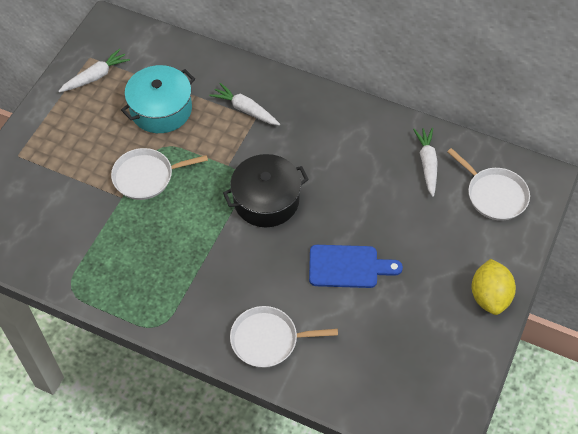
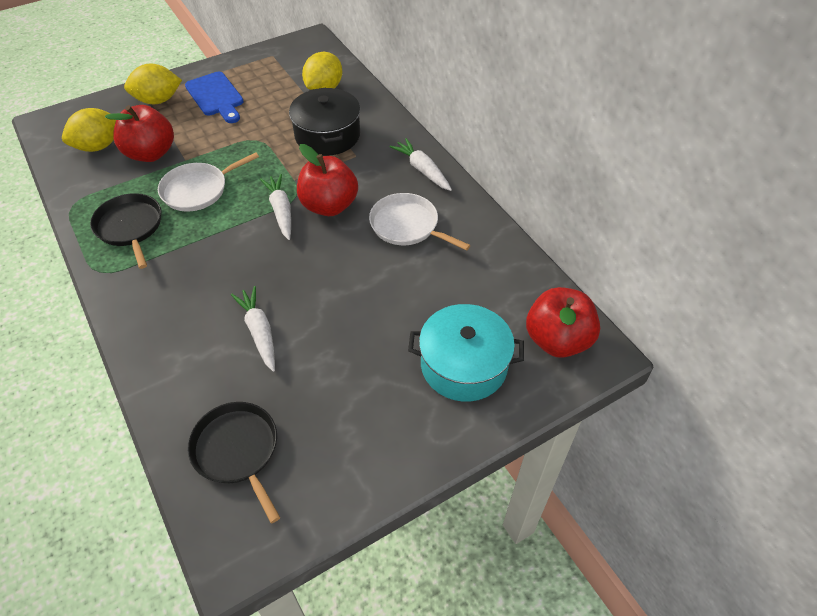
black pan: 0 -> 2
red apple: 0 -> 3
white pan: 3 -> 2
yellow lemon: 1 -> 3

